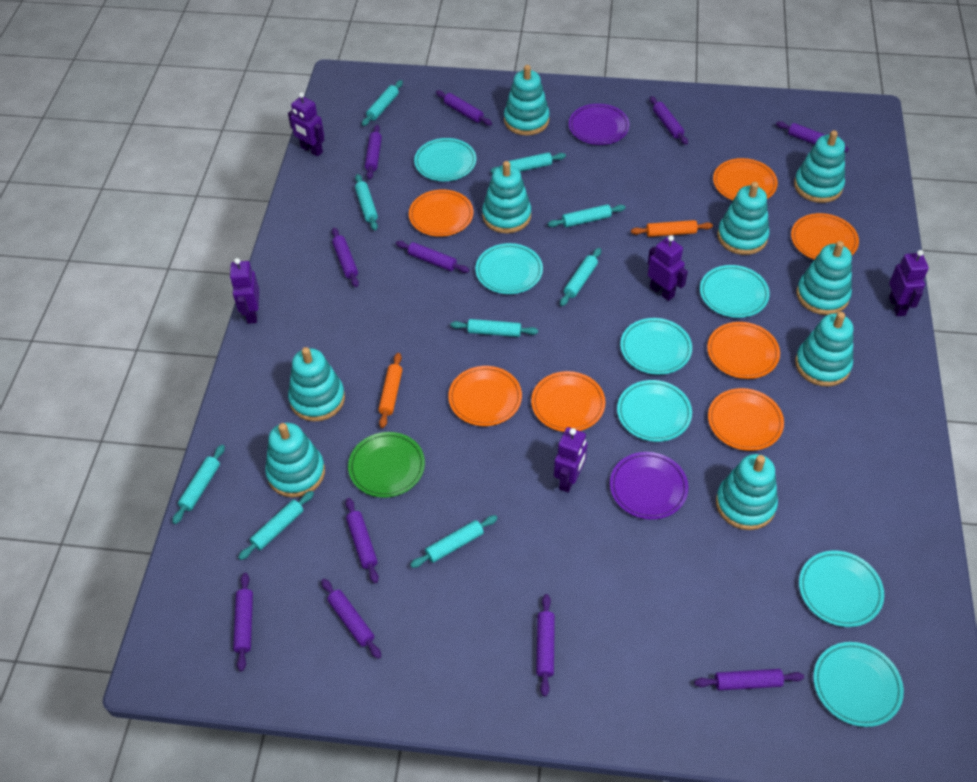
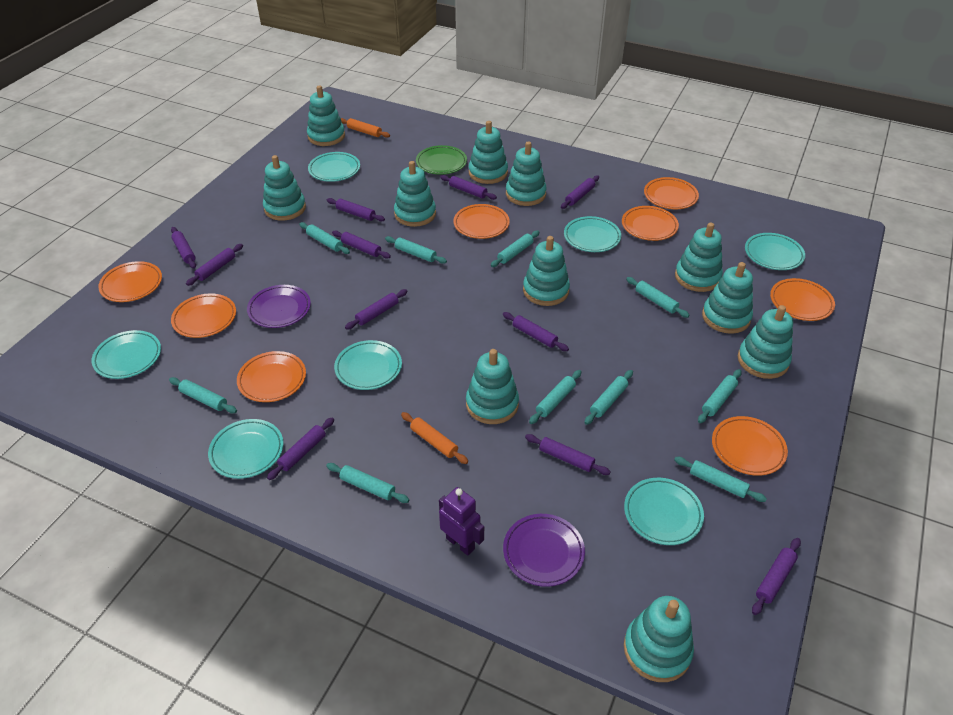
orange plate: 7 -> 8
purple robot: 5 -> 1
turquoise rolling pin: 9 -> 10
turquoise stacking toy: 9 -> 11

